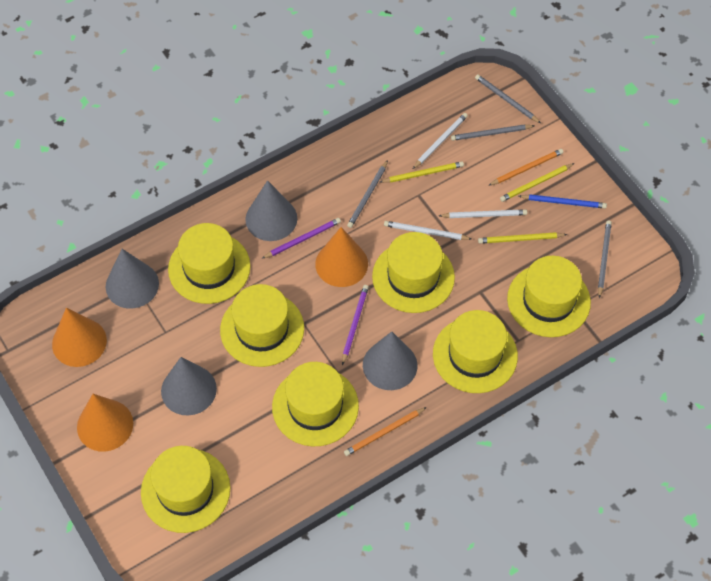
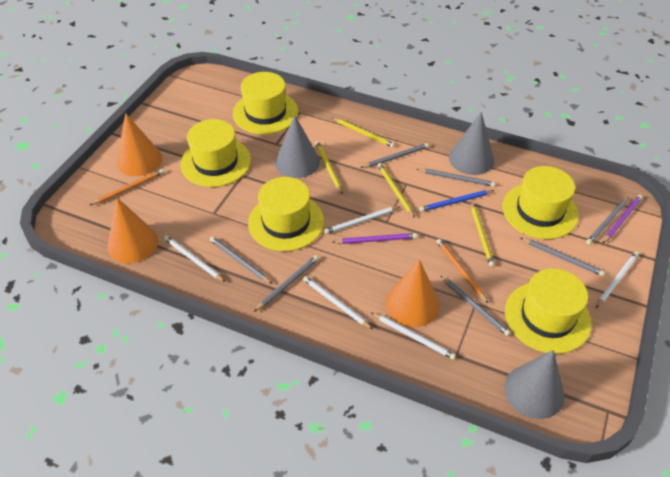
grey cone: 4 -> 3
grey pencil: 4 -> 7
white pencil: 3 -> 5
yellow hat: 7 -> 5
yellow pencil: 3 -> 4

